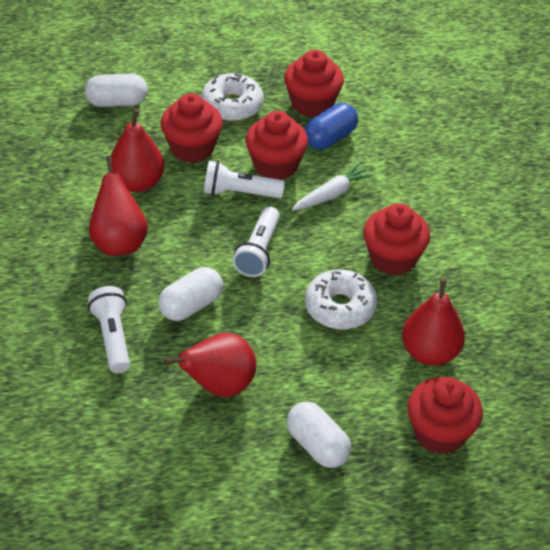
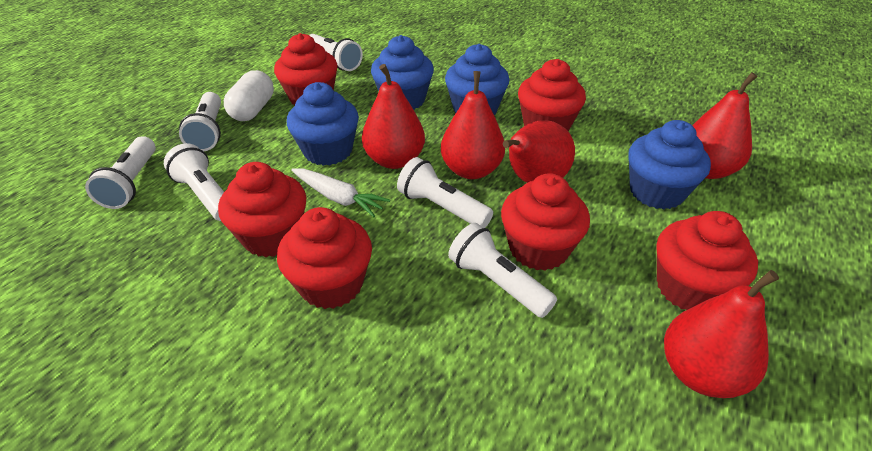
blue capsule: 1 -> 0
blue cupcake: 0 -> 4
red cupcake: 5 -> 6
red pear: 4 -> 5
white capsule: 3 -> 1
white donut: 2 -> 0
white flashlight: 3 -> 6

